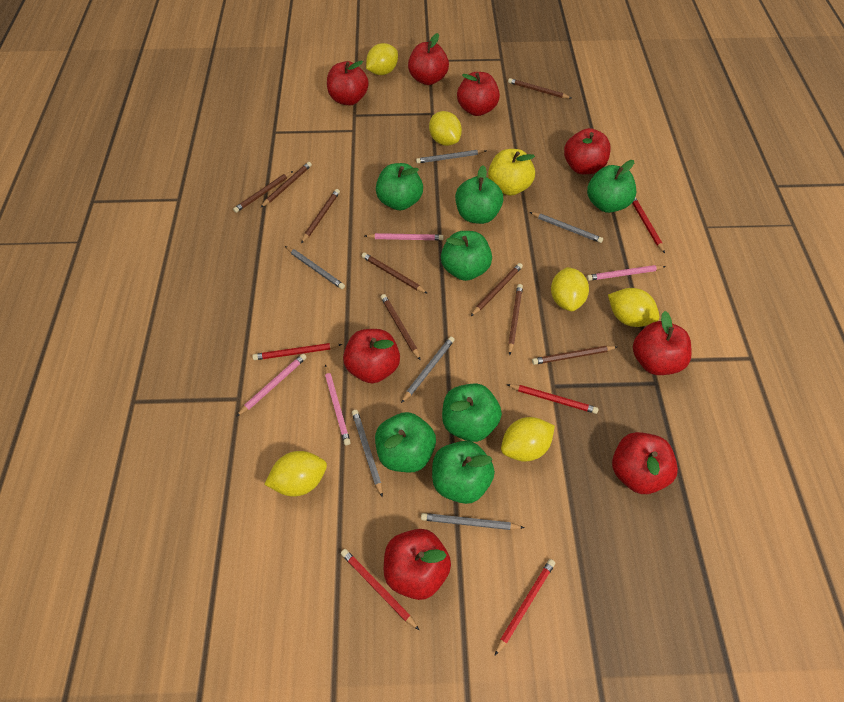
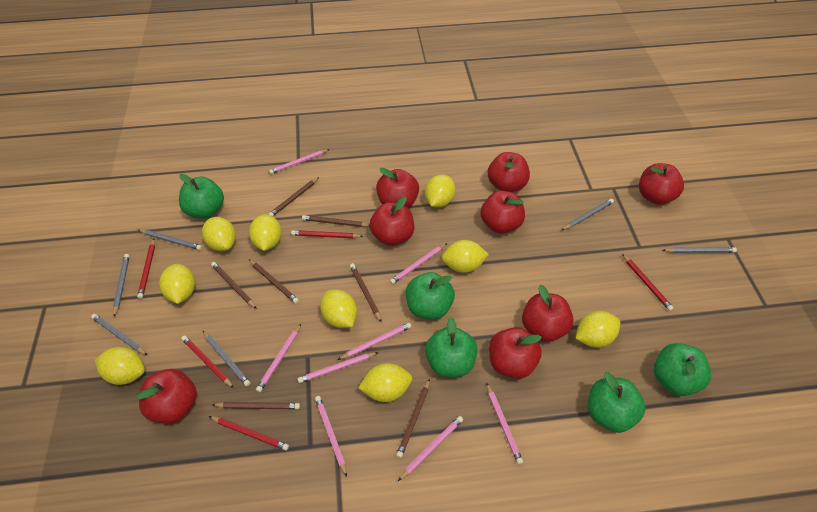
brown pencil: 9 -> 7
green apple: 7 -> 5
pink pencil: 4 -> 8
yellow apple: 1 -> 0
yellow lemon: 6 -> 9

